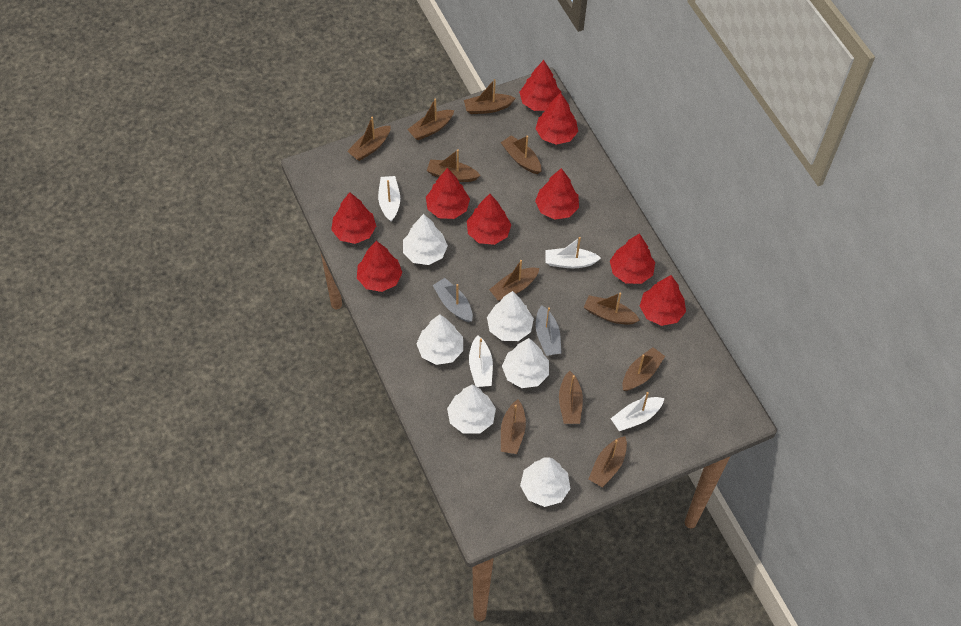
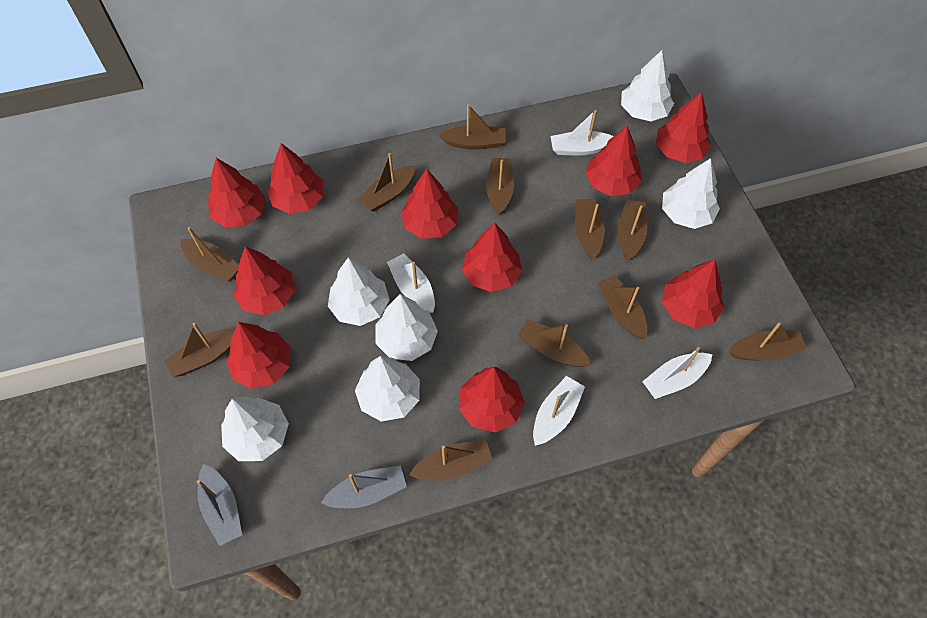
red tree: 9 -> 10

